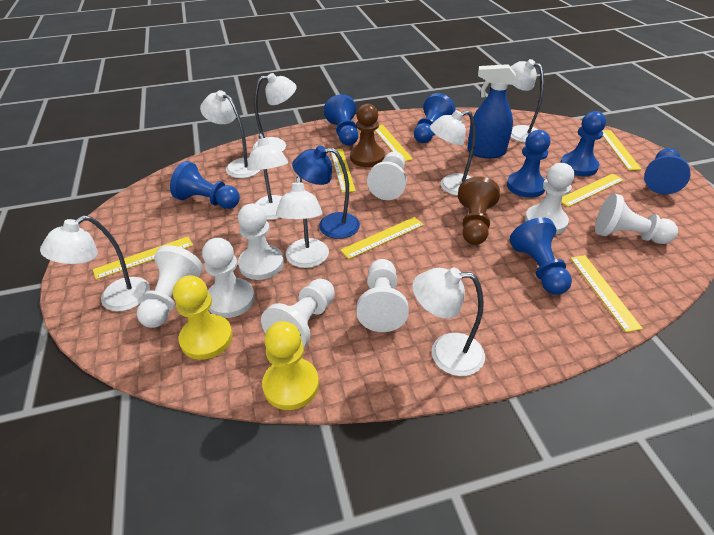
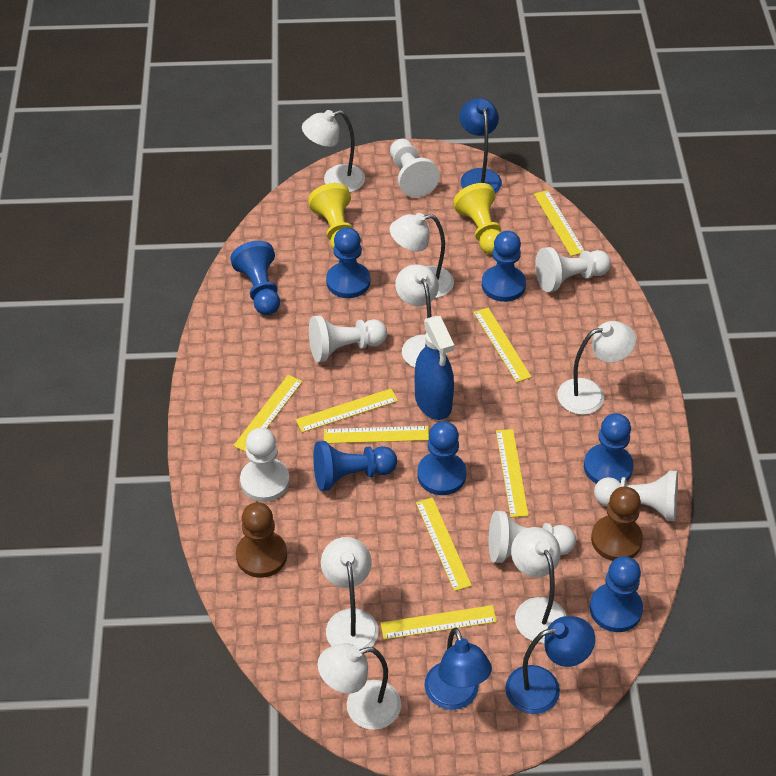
blue lamp: 1 -> 3
white lamp: 8 -> 7
white pawn: 8 -> 6
yellow ruler: 7 -> 8

